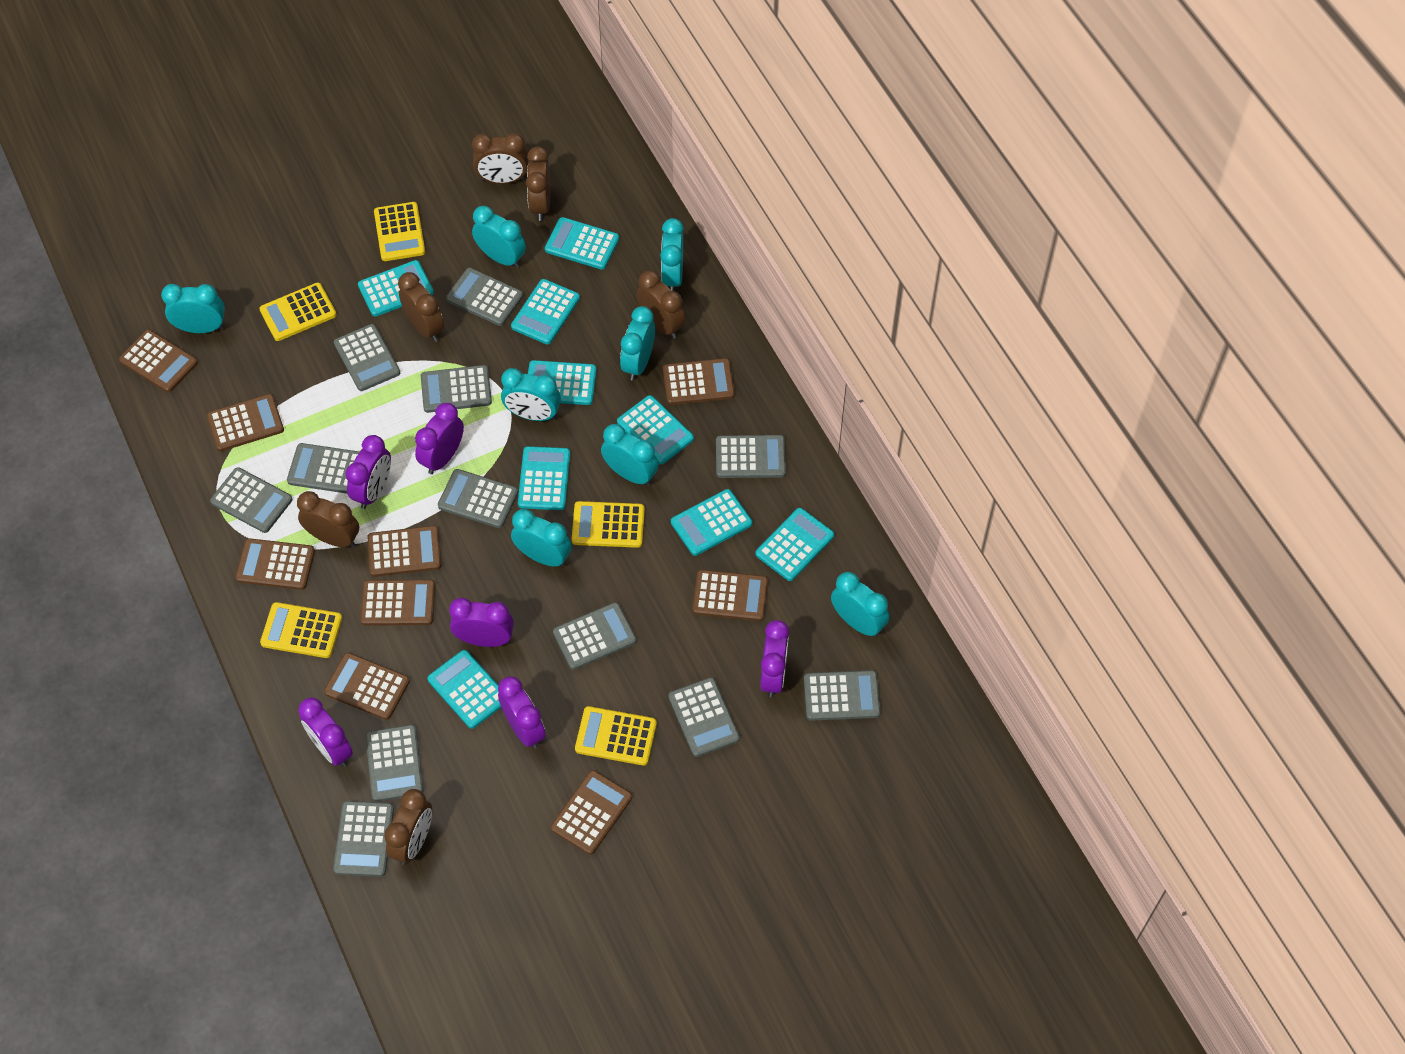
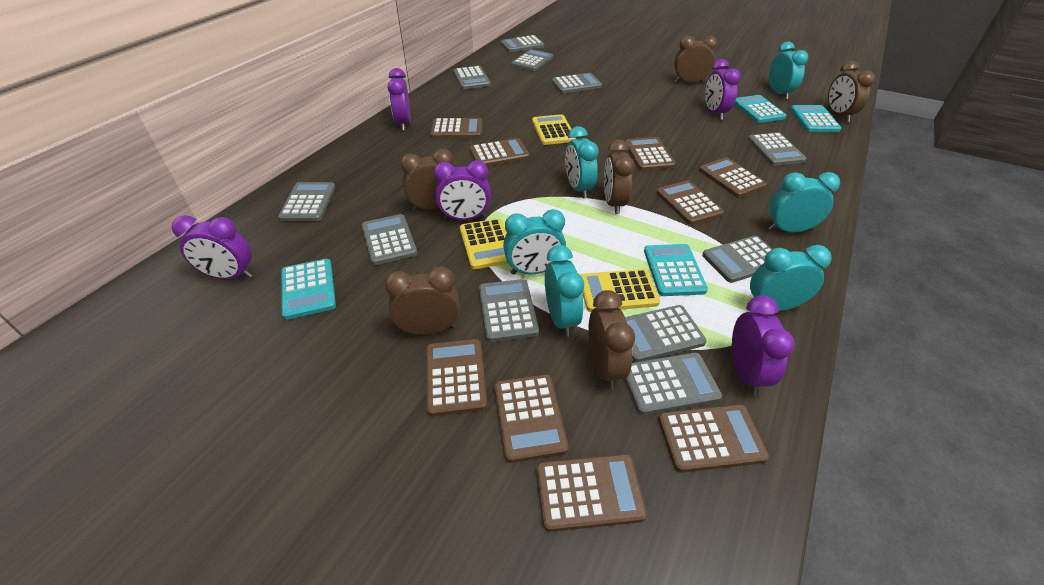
grey calculator: 12 -> 11
purple clock: 6 -> 5
turquoise calculator: 9 -> 4
turquoise clock: 8 -> 6
yellow calculator: 5 -> 3

